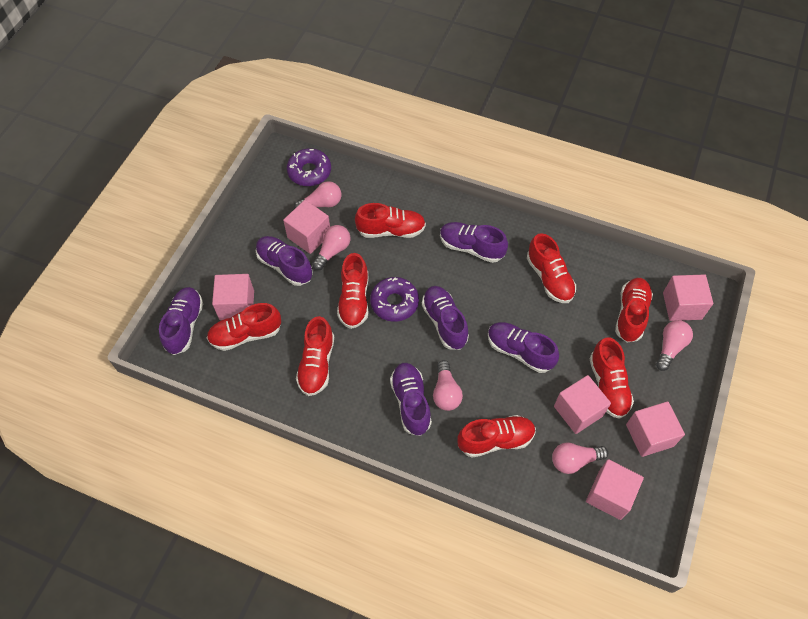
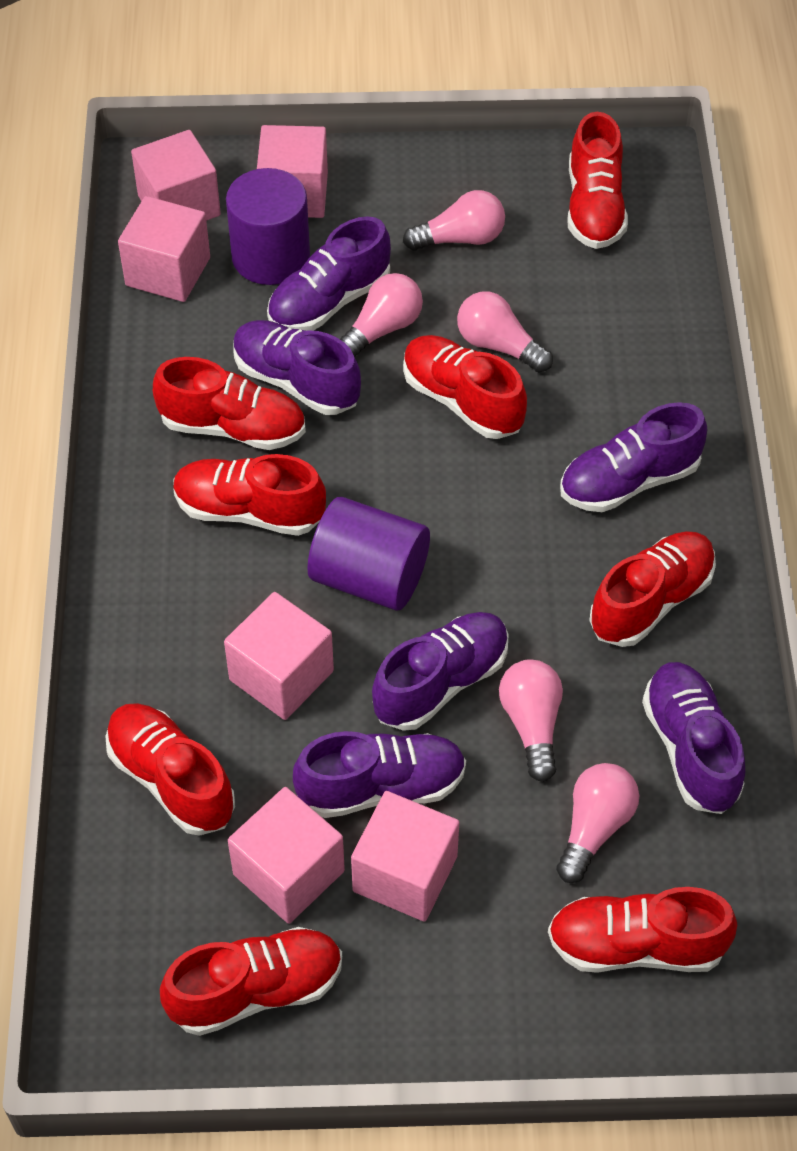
purple cylinder: 0 -> 2
purple donut: 2 -> 0

